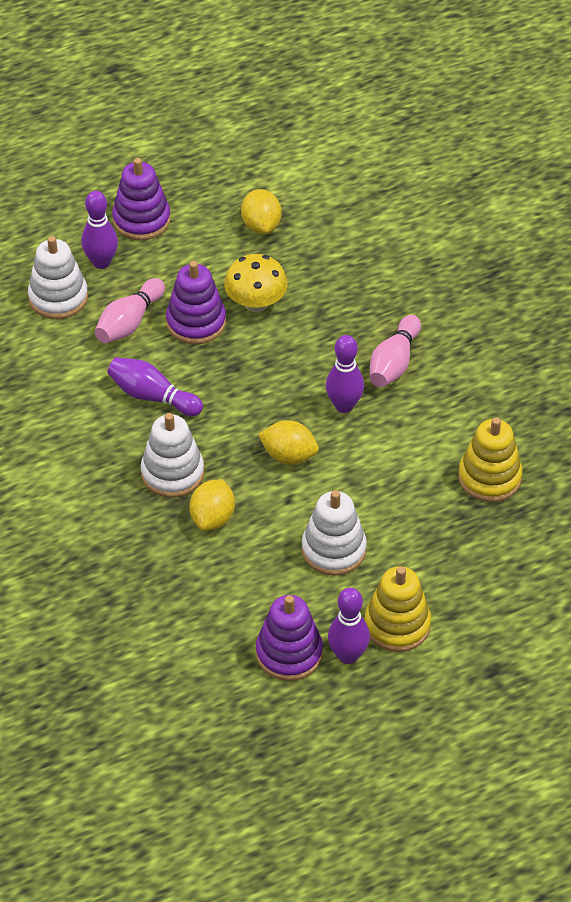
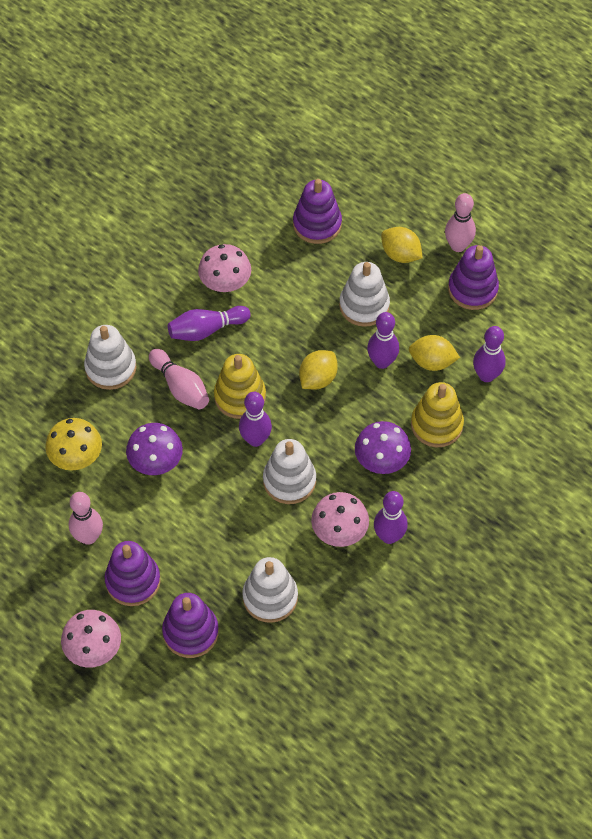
pink bowling pin: 2 -> 3
pink mushroom: 0 -> 3
purple bowling pin: 4 -> 5
purple mushroom: 0 -> 2
purple stacking toy: 3 -> 4
white stacking toy: 3 -> 4

